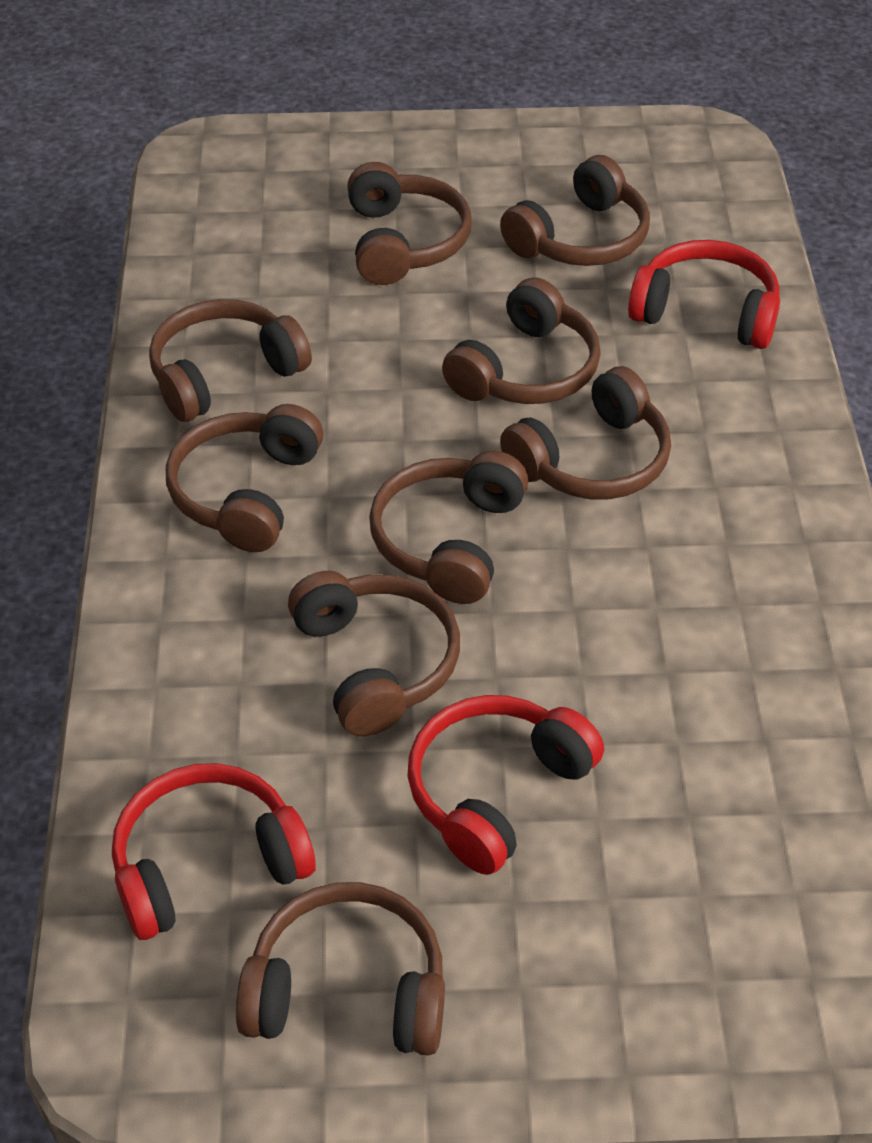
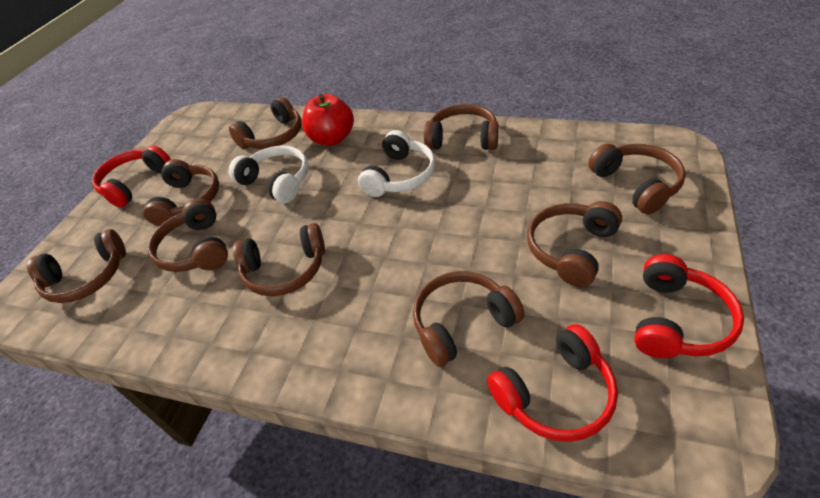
red apple: 0 -> 1
white headphones: 0 -> 2

